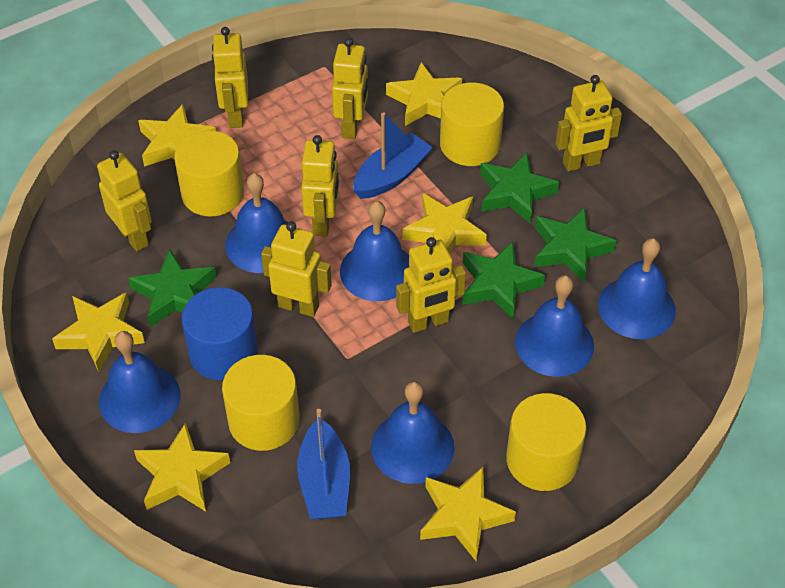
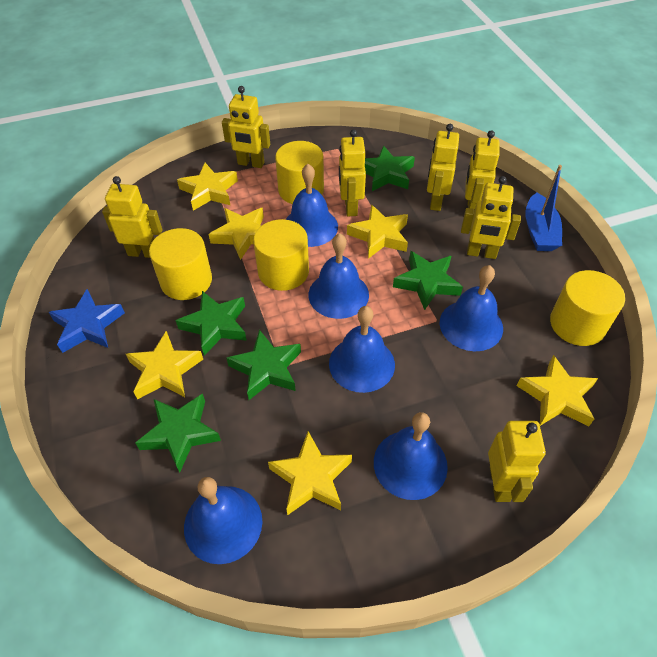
blue boat: 2 -> 1
blue cylinder: 1 -> 0
blue star: 0 -> 1
green star: 4 -> 5

